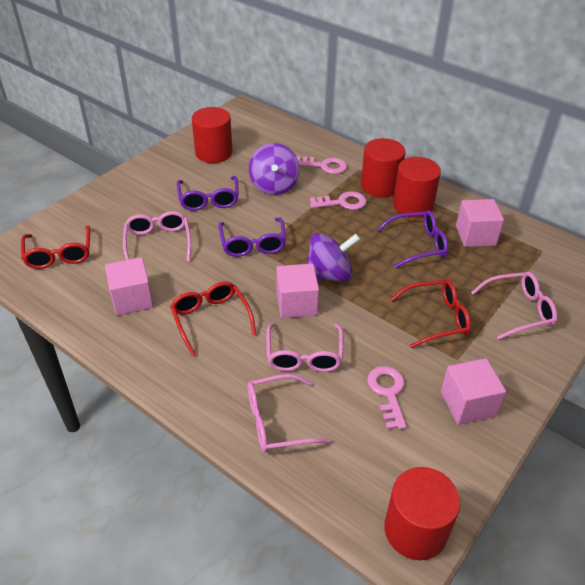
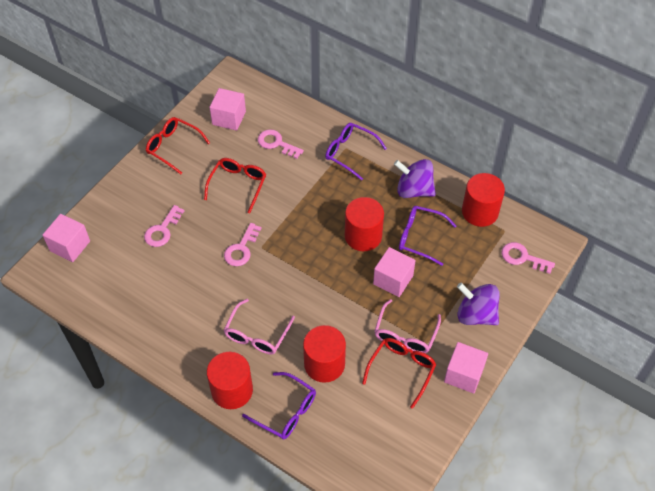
pink glasses: 4 -> 2
pink key: 3 -> 4

